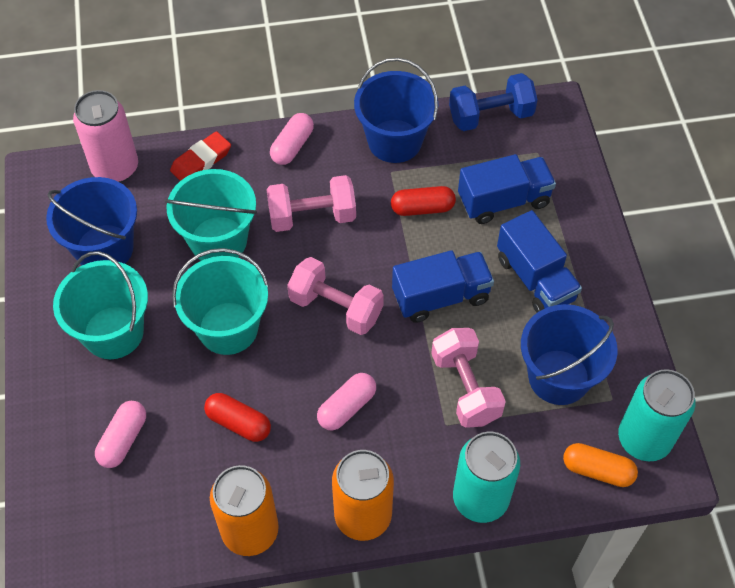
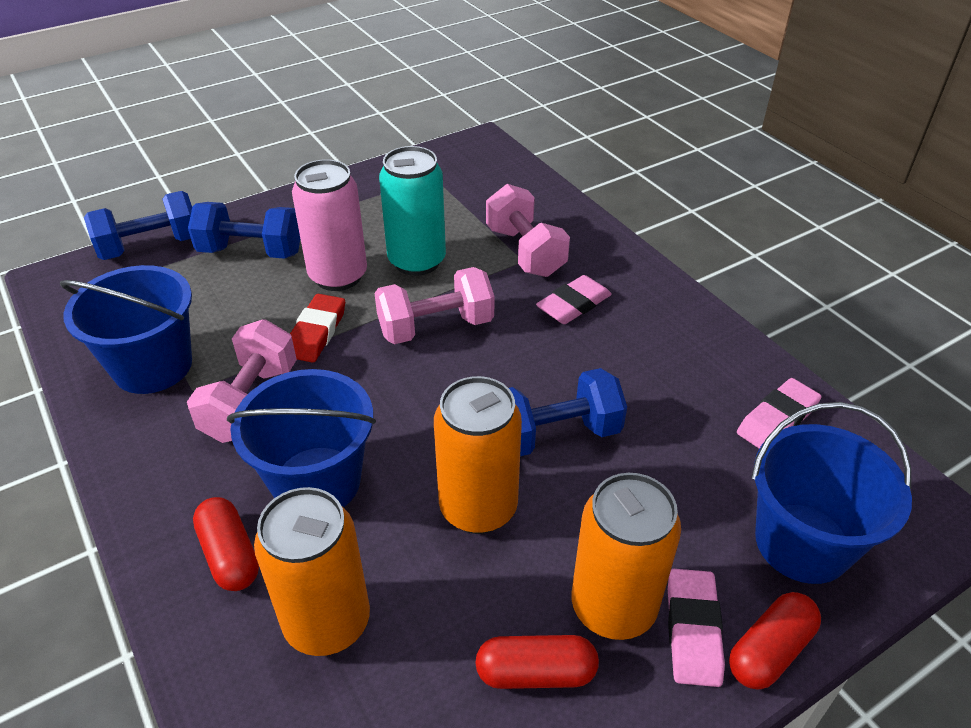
blue dumbbell: 1 -> 3
blue truck: 3 -> 0
orange can: 2 -> 3
orange capsule: 1 -> 0
pink capsule: 3 -> 0
pink eraser: 0 -> 3
red capsule: 2 -> 3
turquoise bucket: 3 -> 0
turquoise can: 2 -> 1

